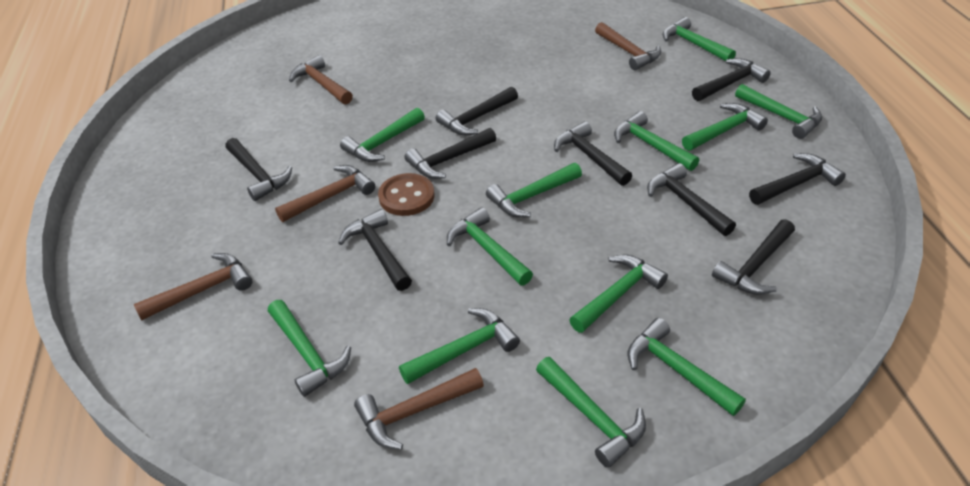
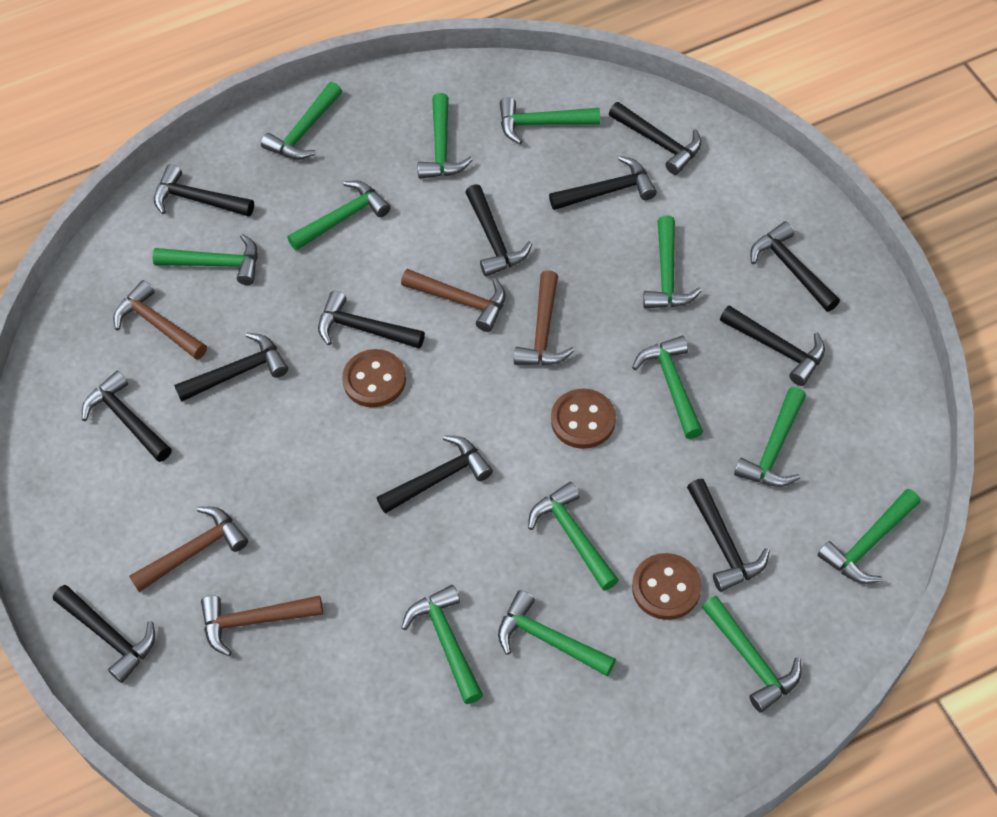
black hammer: 9 -> 12
brown button: 1 -> 3
green hammer: 12 -> 13

